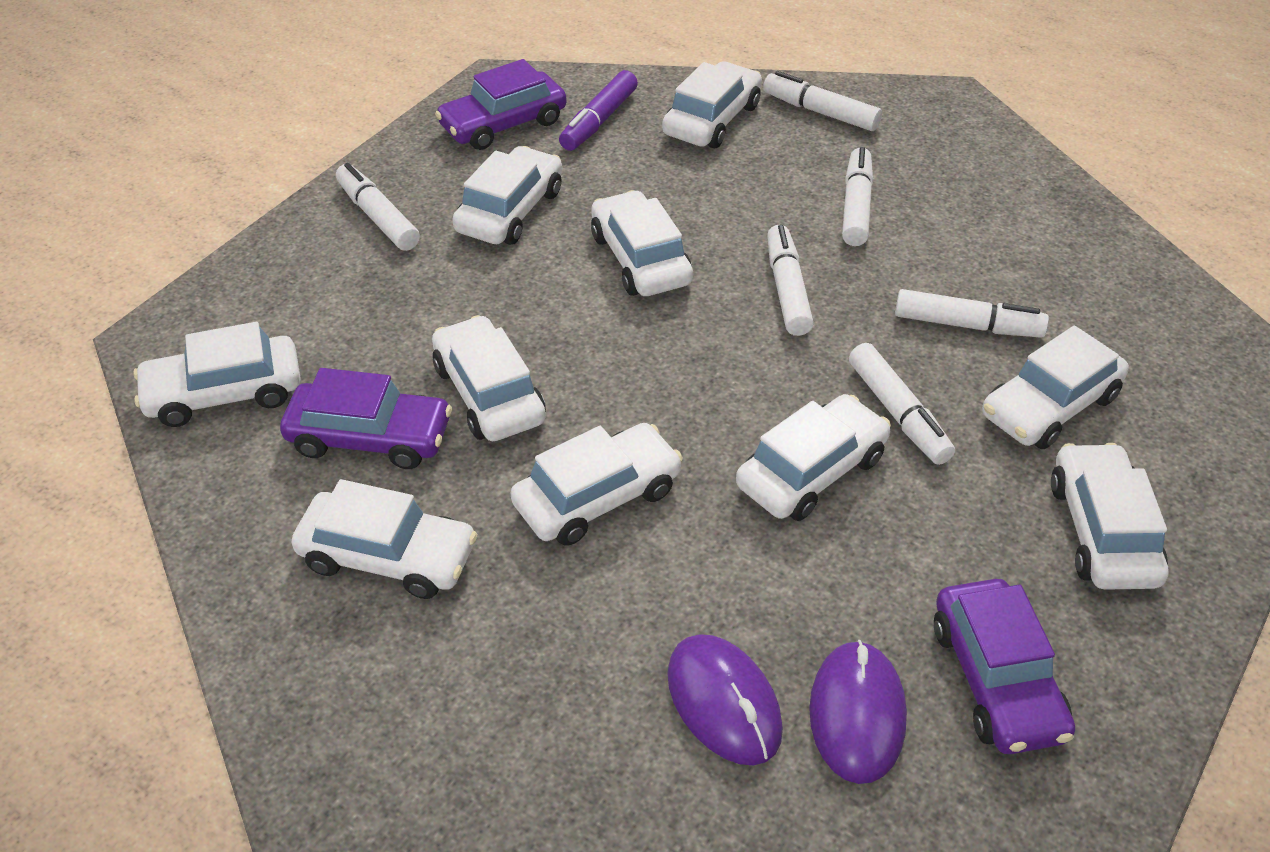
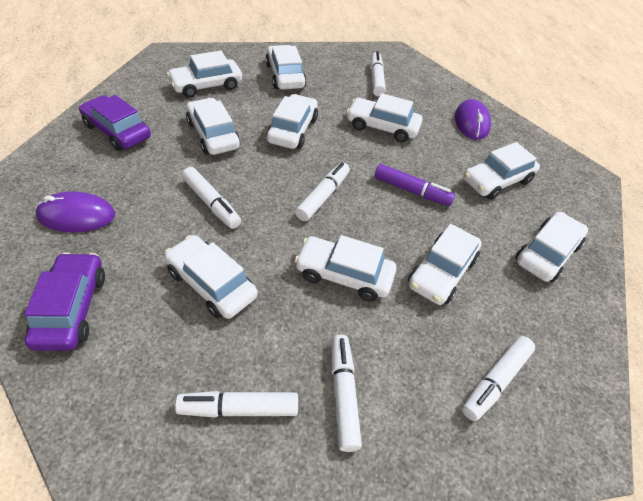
purple car: 3 -> 2

